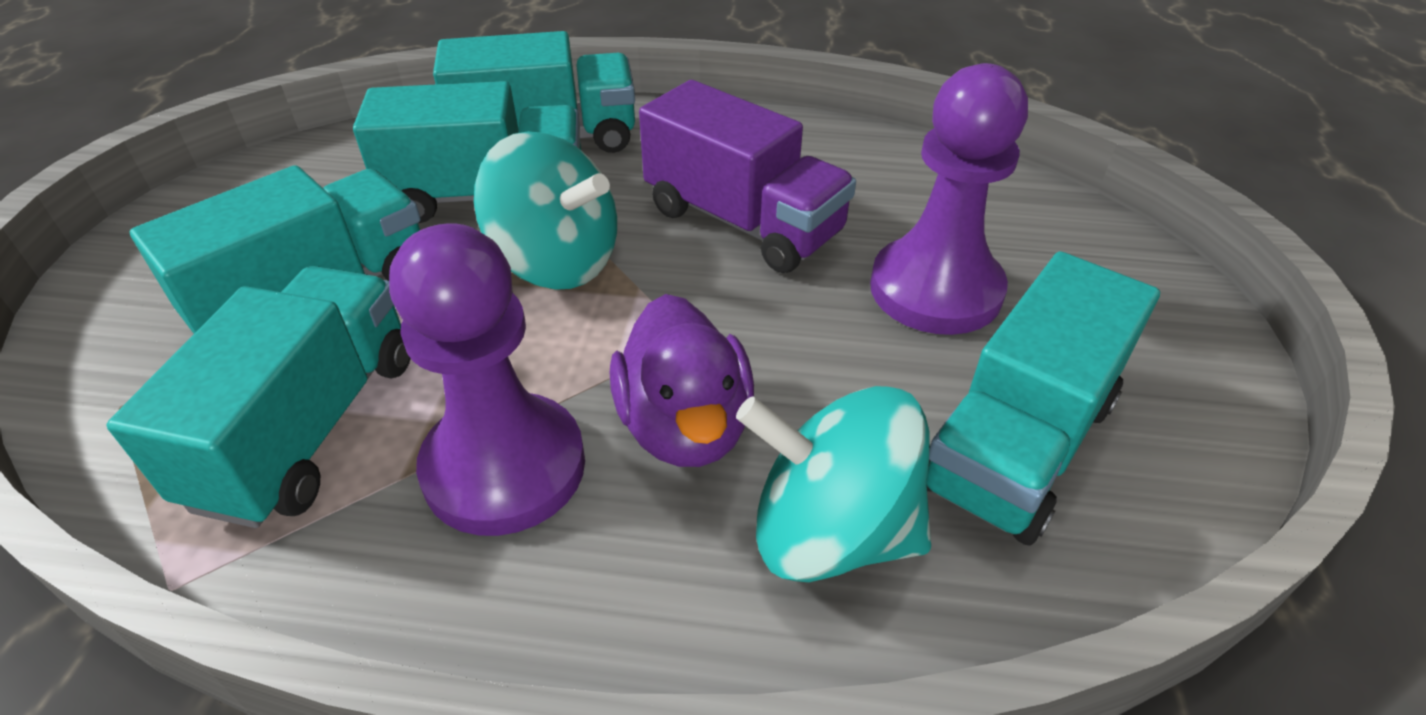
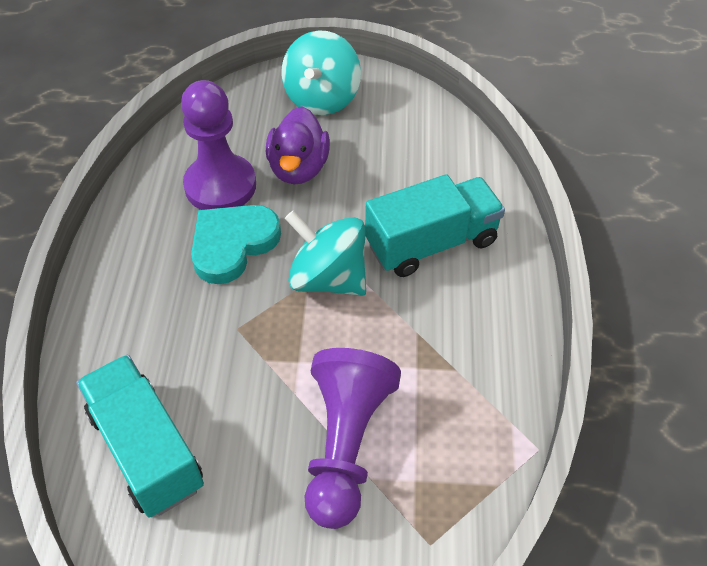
purple truck: 1 -> 0
turquoise heart: 0 -> 1
turquoise truck: 5 -> 2

